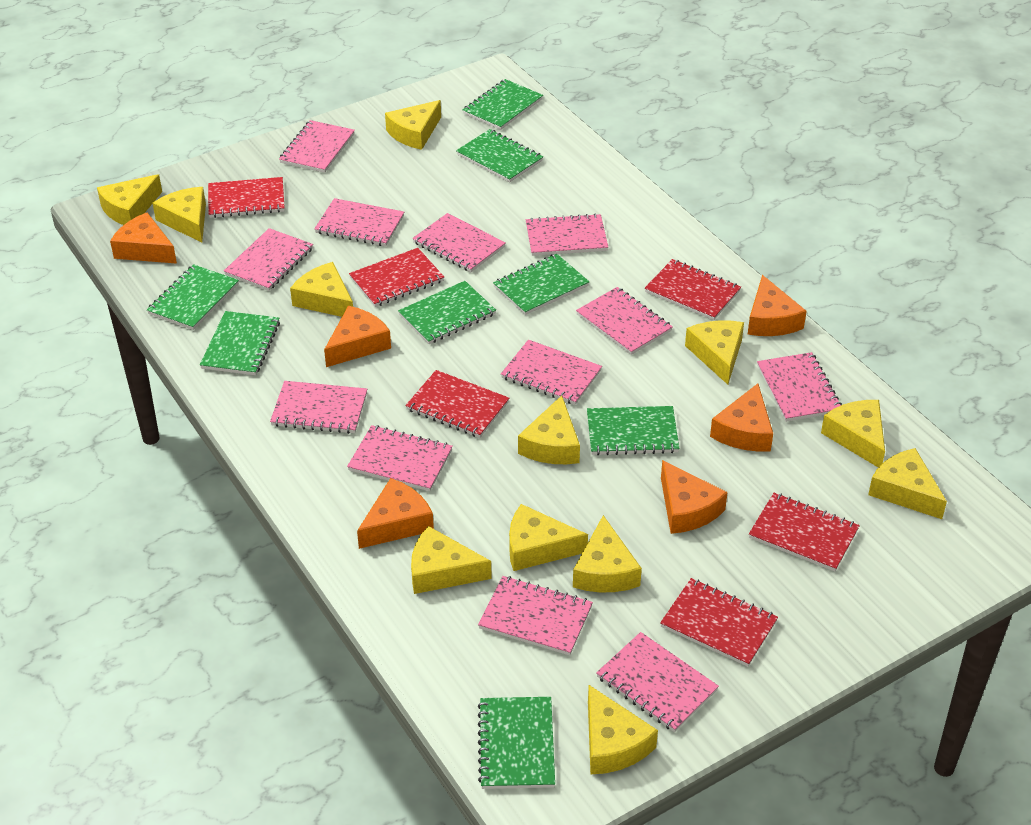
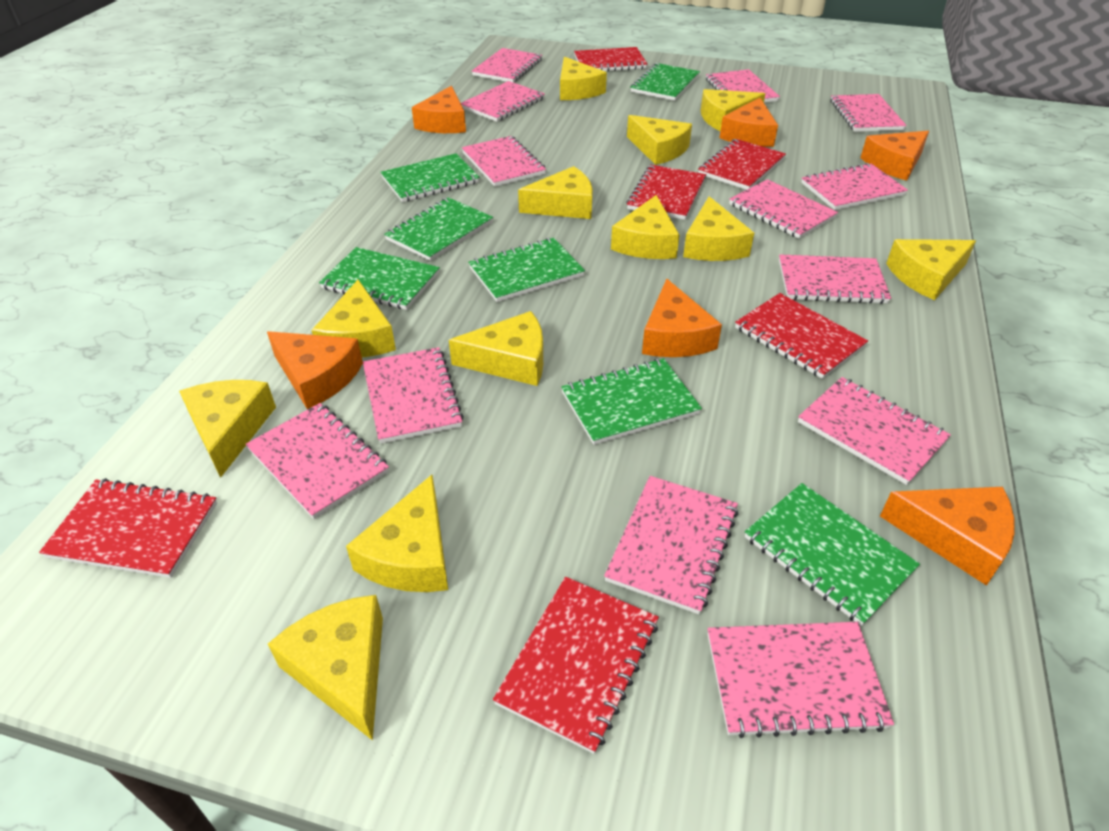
green notebook: 8 -> 7
pink notebook: 12 -> 13

